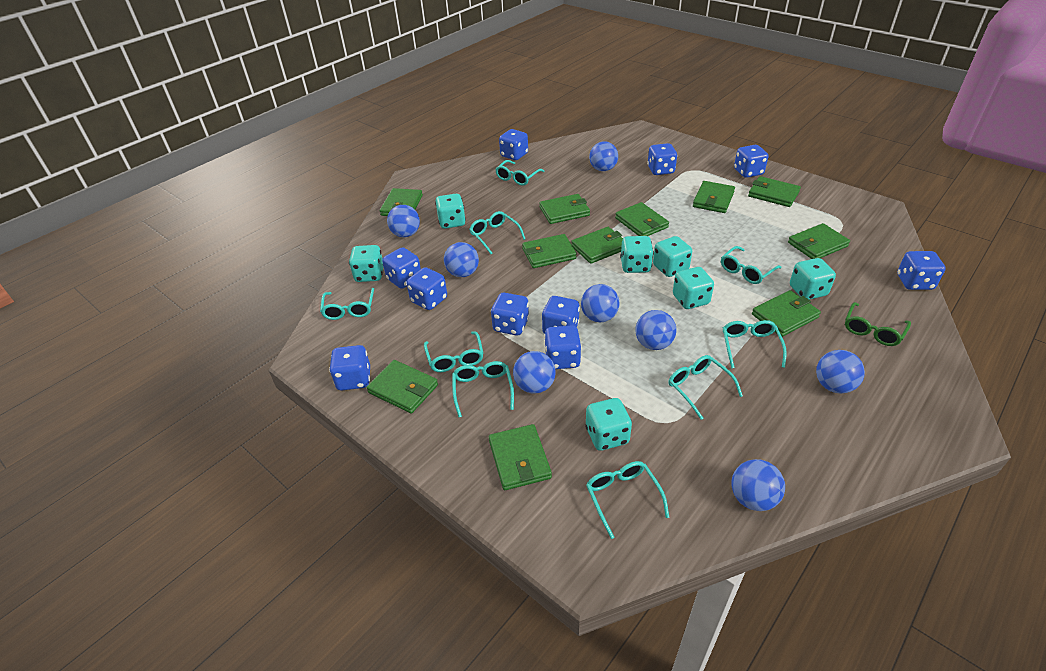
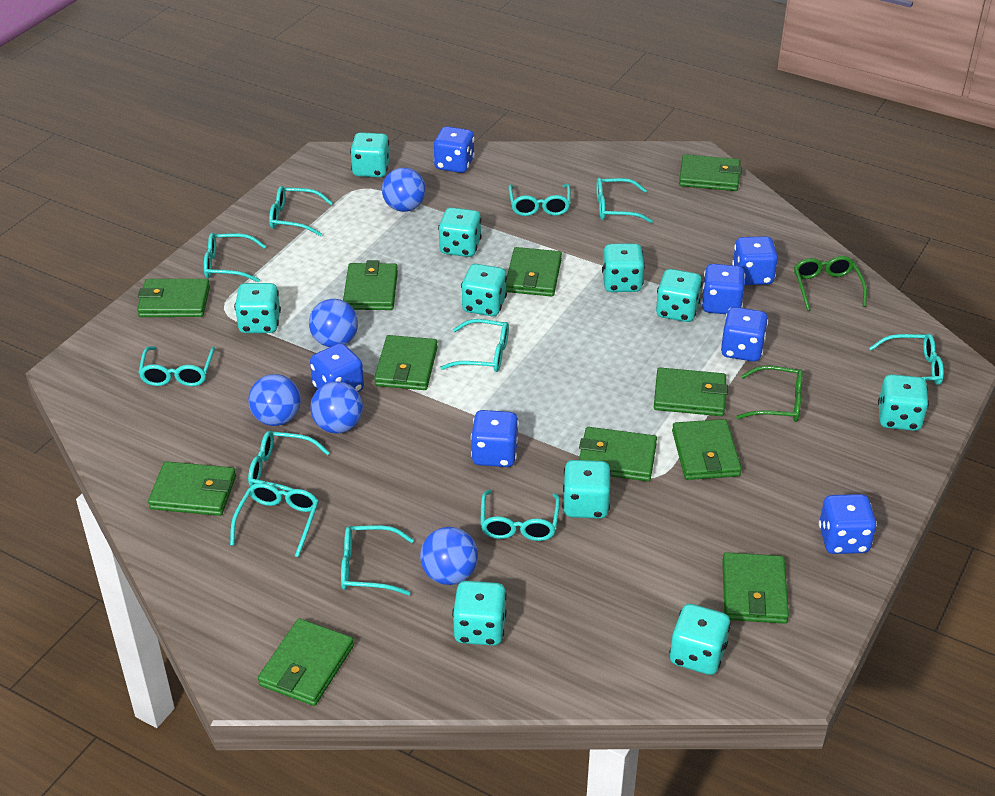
blue ball: 8 -> 5
blue dice: 10 -> 7
green glasses: 1 -> 2
turquoise dice: 7 -> 10
turquoise glasses: 9 -> 11

